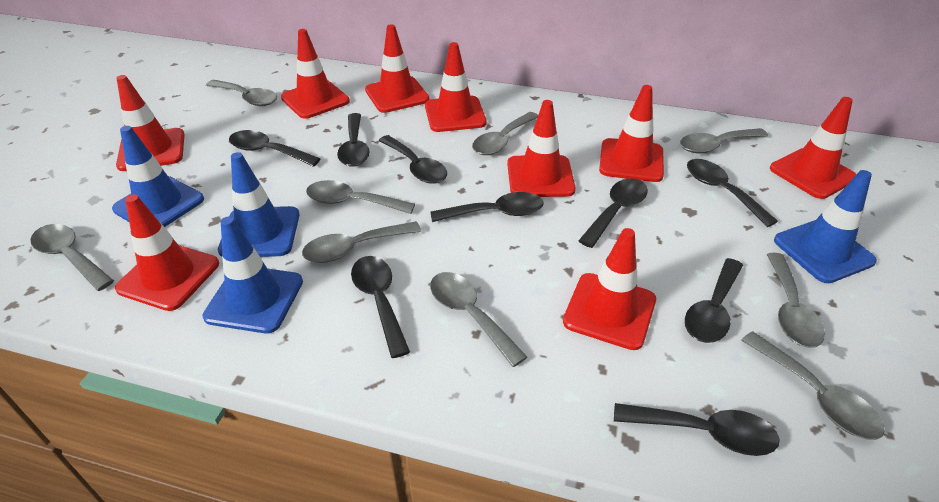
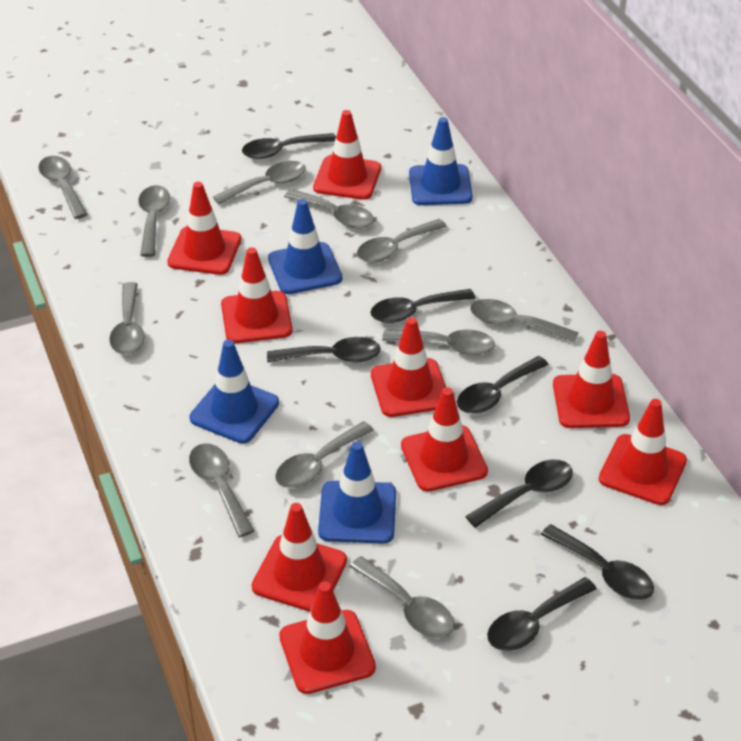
black spoon: 9 -> 7
grey spoon: 9 -> 11

